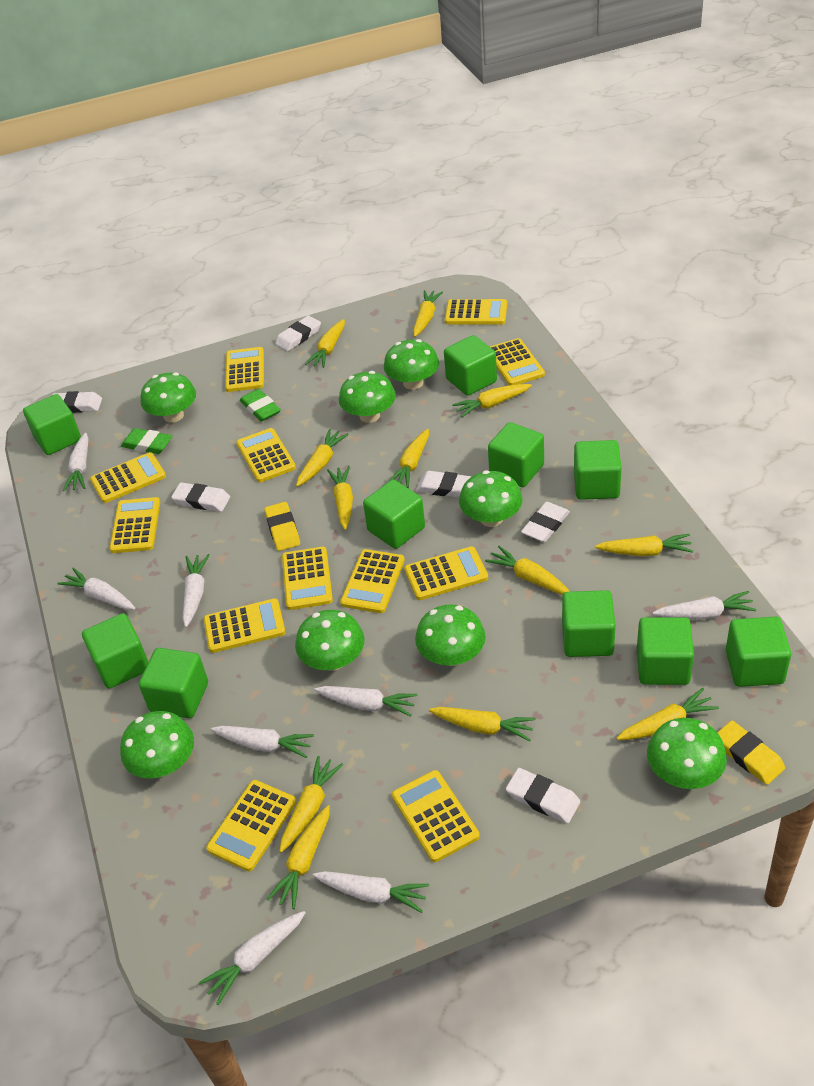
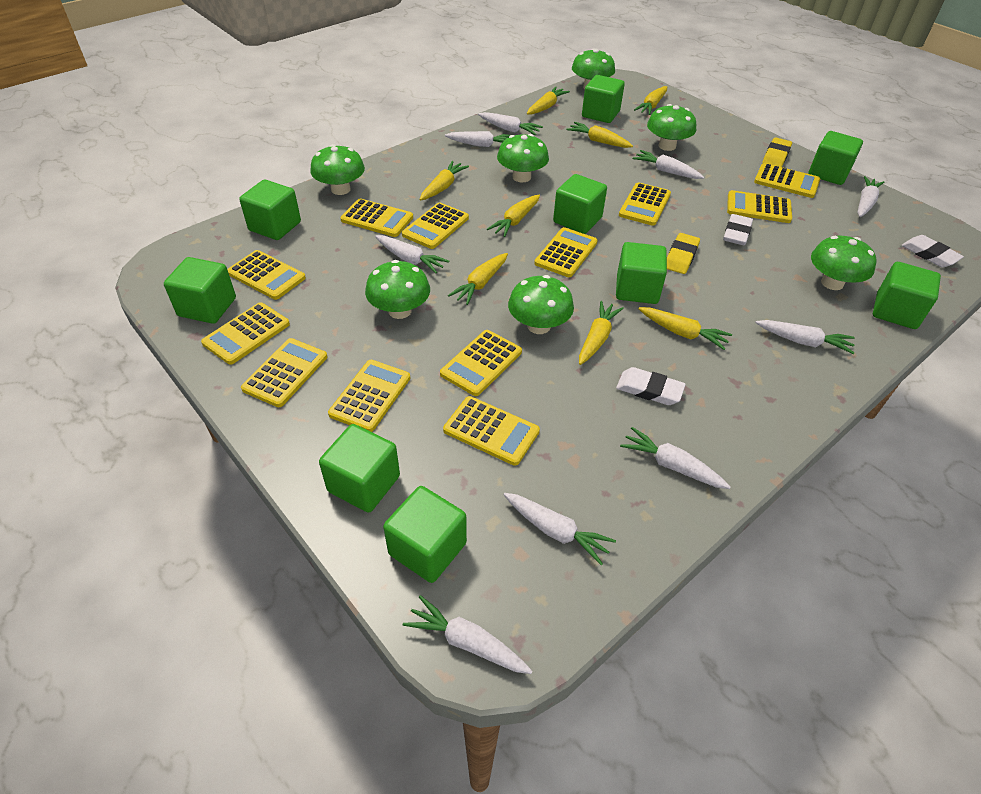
green cube: 10 -> 9
green eraser: 2 -> 0
green mushroom: 8 -> 7
white carrot: 8 -> 9
white eraser: 6 -> 3
yellow carrot: 12 -> 8

